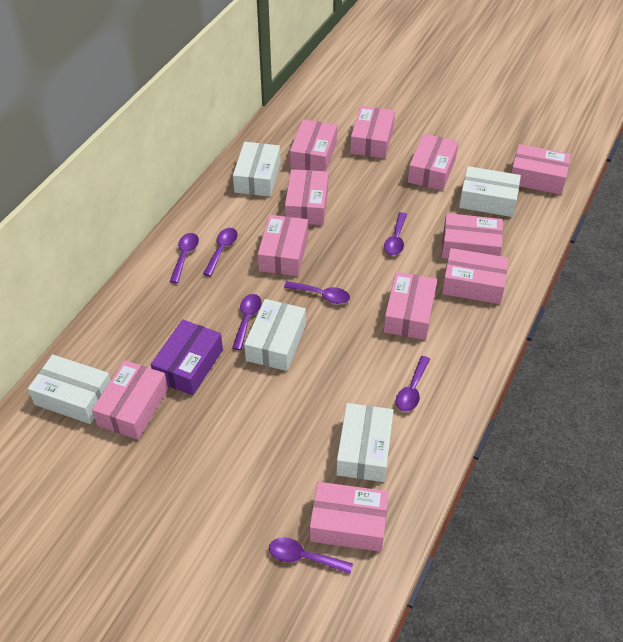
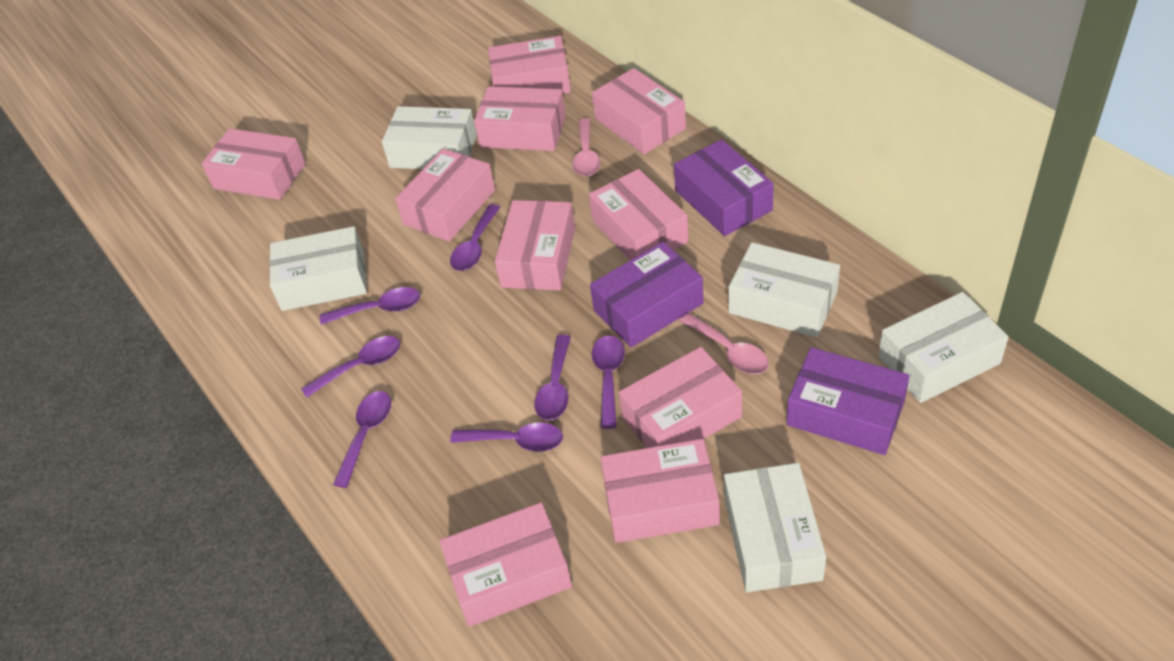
pink box: 11 -> 10
pink spoon: 0 -> 2
purple box: 1 -> 3

